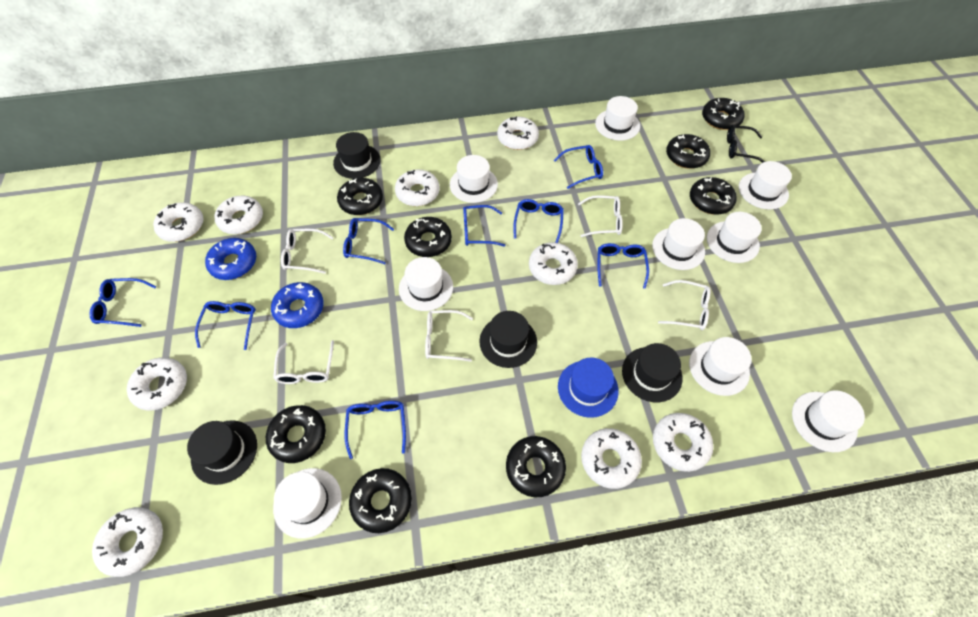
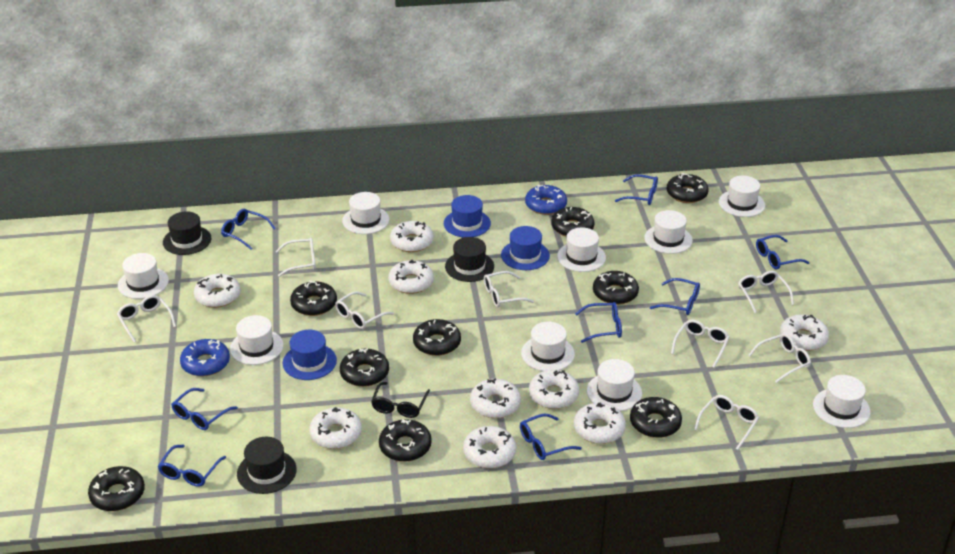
black donut: 8 -> 9
black hat: 4 -> 3
blue hat: 1 -> 3
white glasses: 5 -> 8

